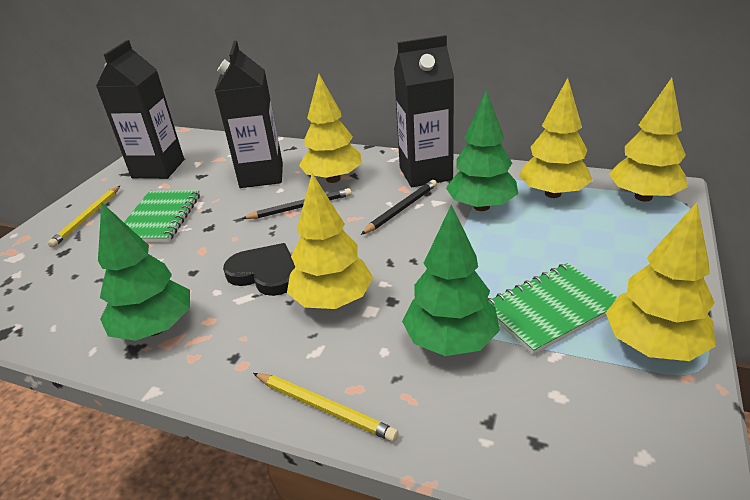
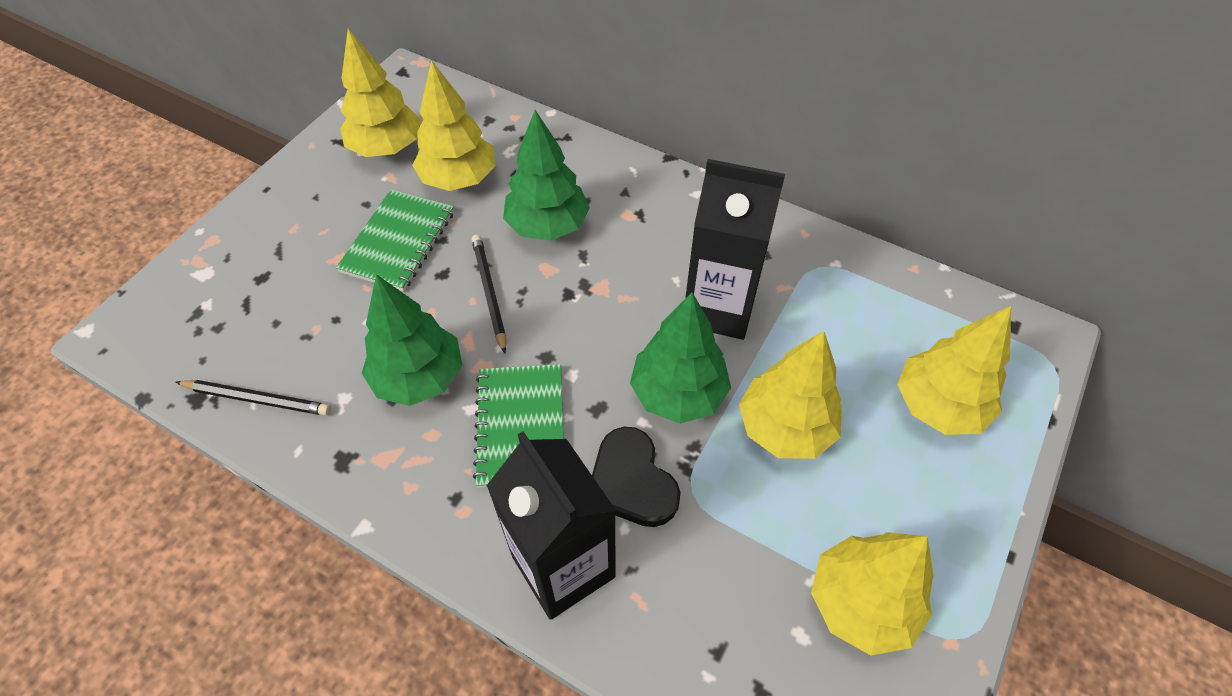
black carton: 3 -> 2
yellow pencil: 2 -> 0

